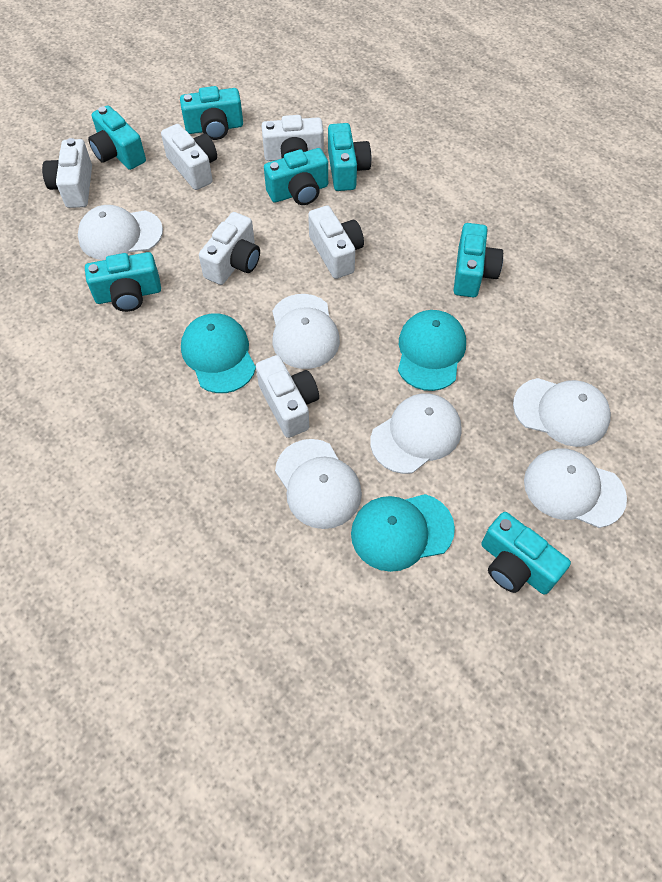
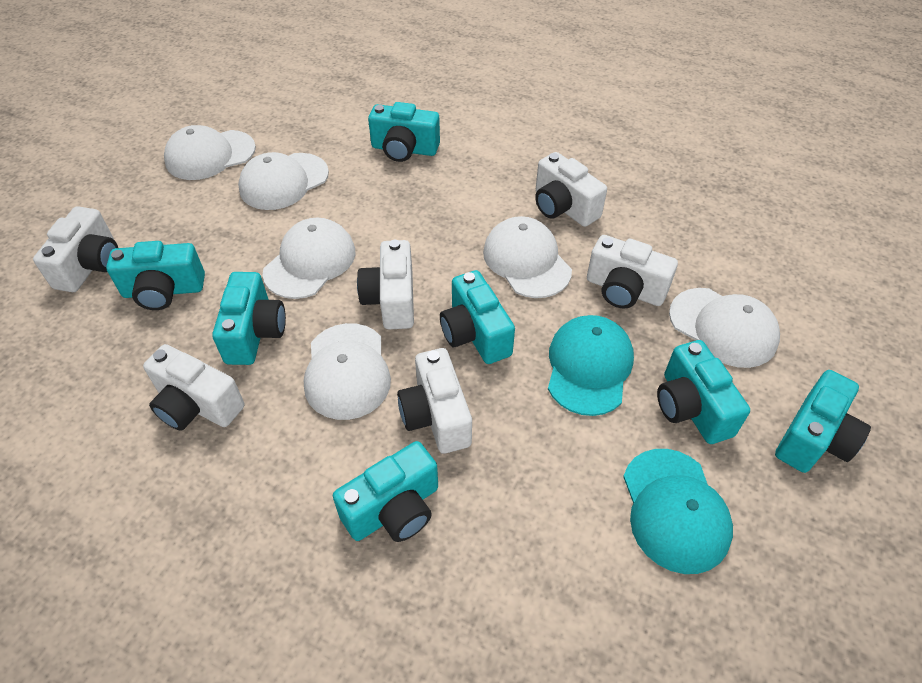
turquoise cap: 3 -> 2

